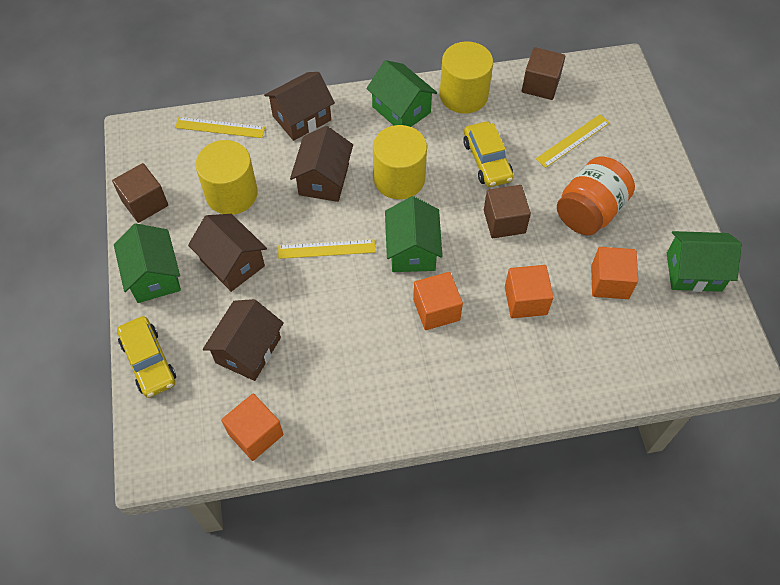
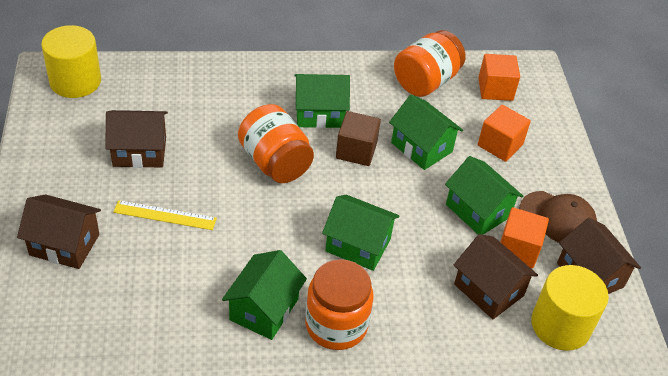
brown cap: 0 -> 1
brown cube: 3 -> 1
green house: 4 -> 5
orange cube: 4 -> 3
orange jar: 1 -> 3
yellow car: 2 -> 0
yellow cylinder: 3 -> 2
yellow ruler: 3 -> 1

